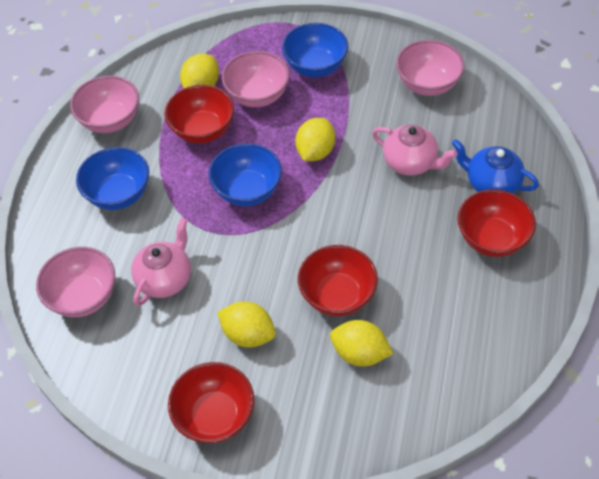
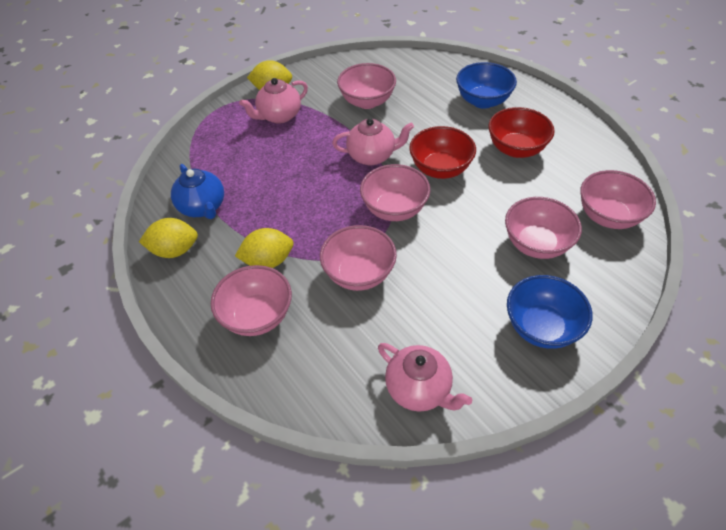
blue bowl: 3 -> 2
pink bowl: 4 -> 6
pink teapot: 2 -> 3
red bowl: 4 -> 2
yellow lemon: 4 -> 3

